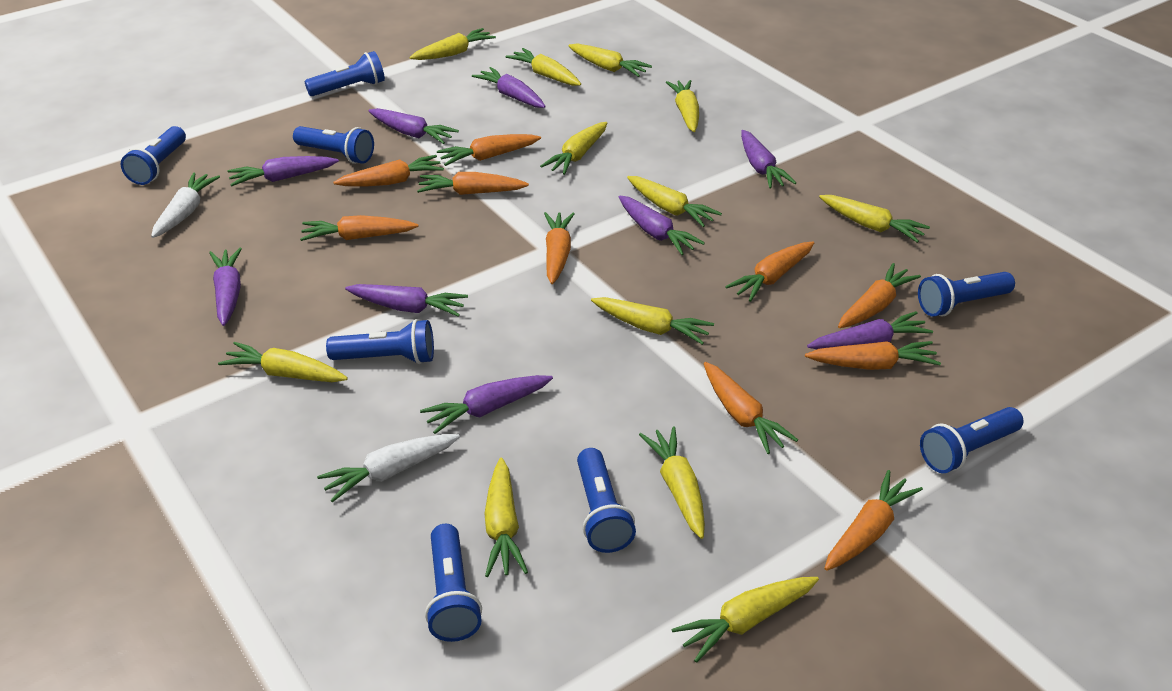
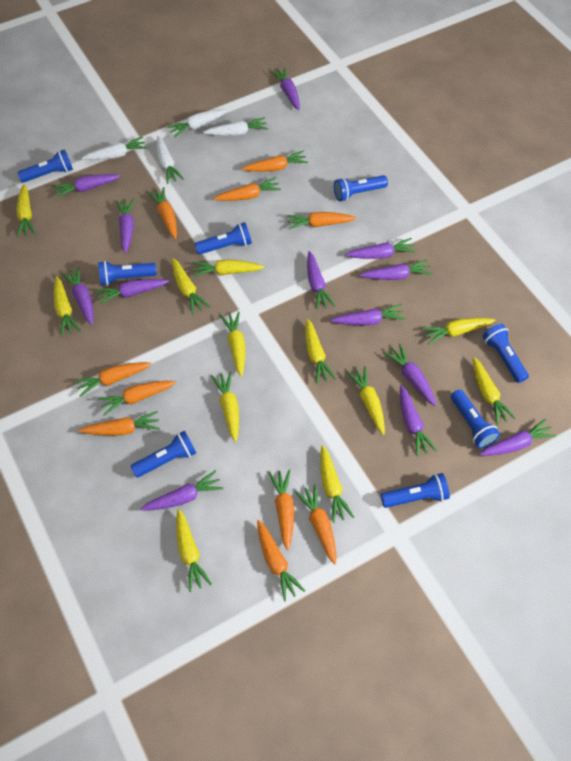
purple carrot: 9 -> 13
white carrot: 2 -> 4

